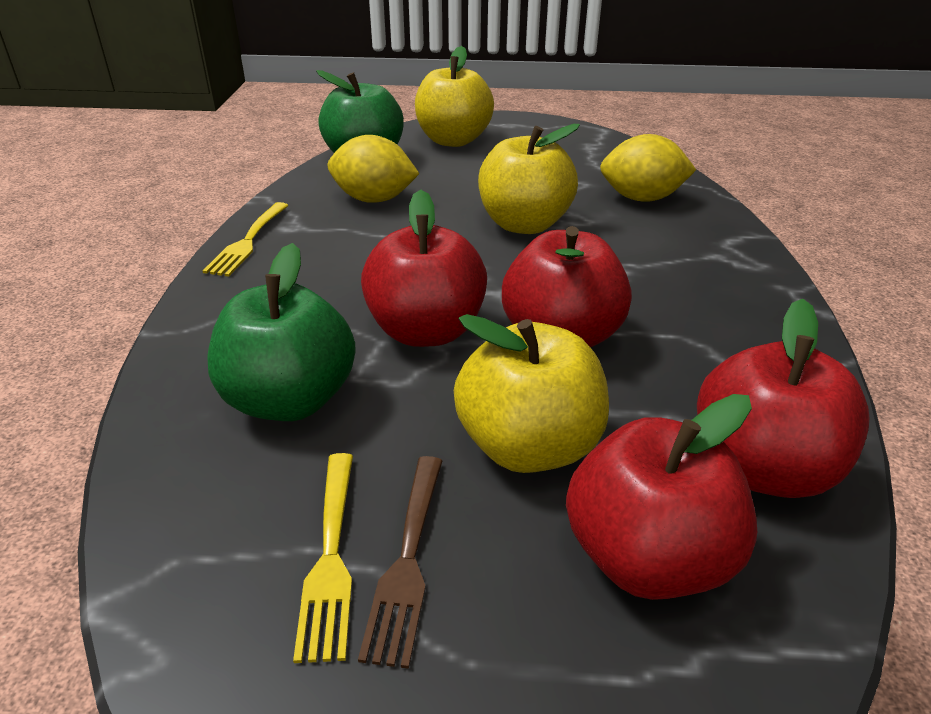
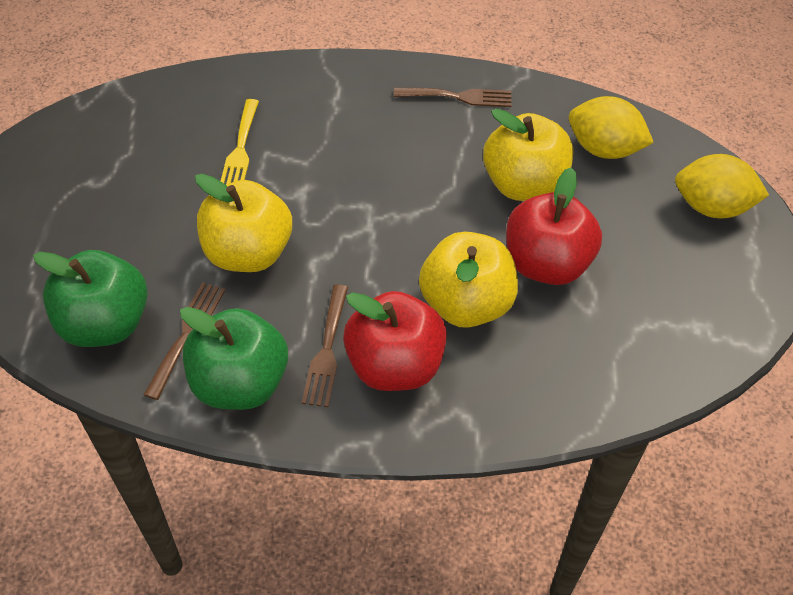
brown fork: 1 -> 3
red apple: 4 -> 2
yellow fork: 2 -> 1

